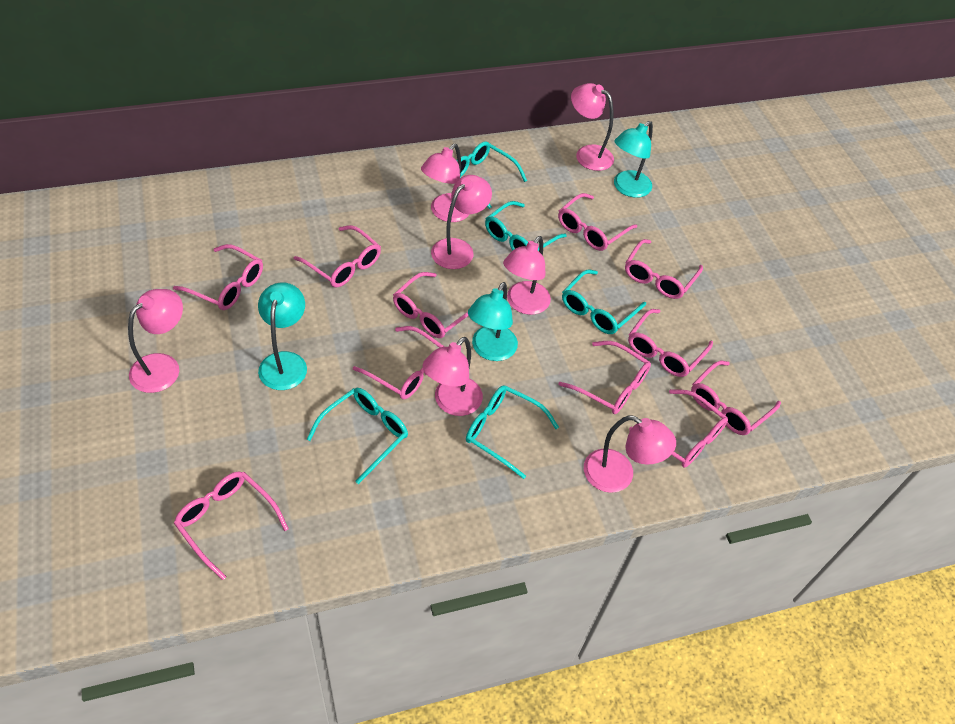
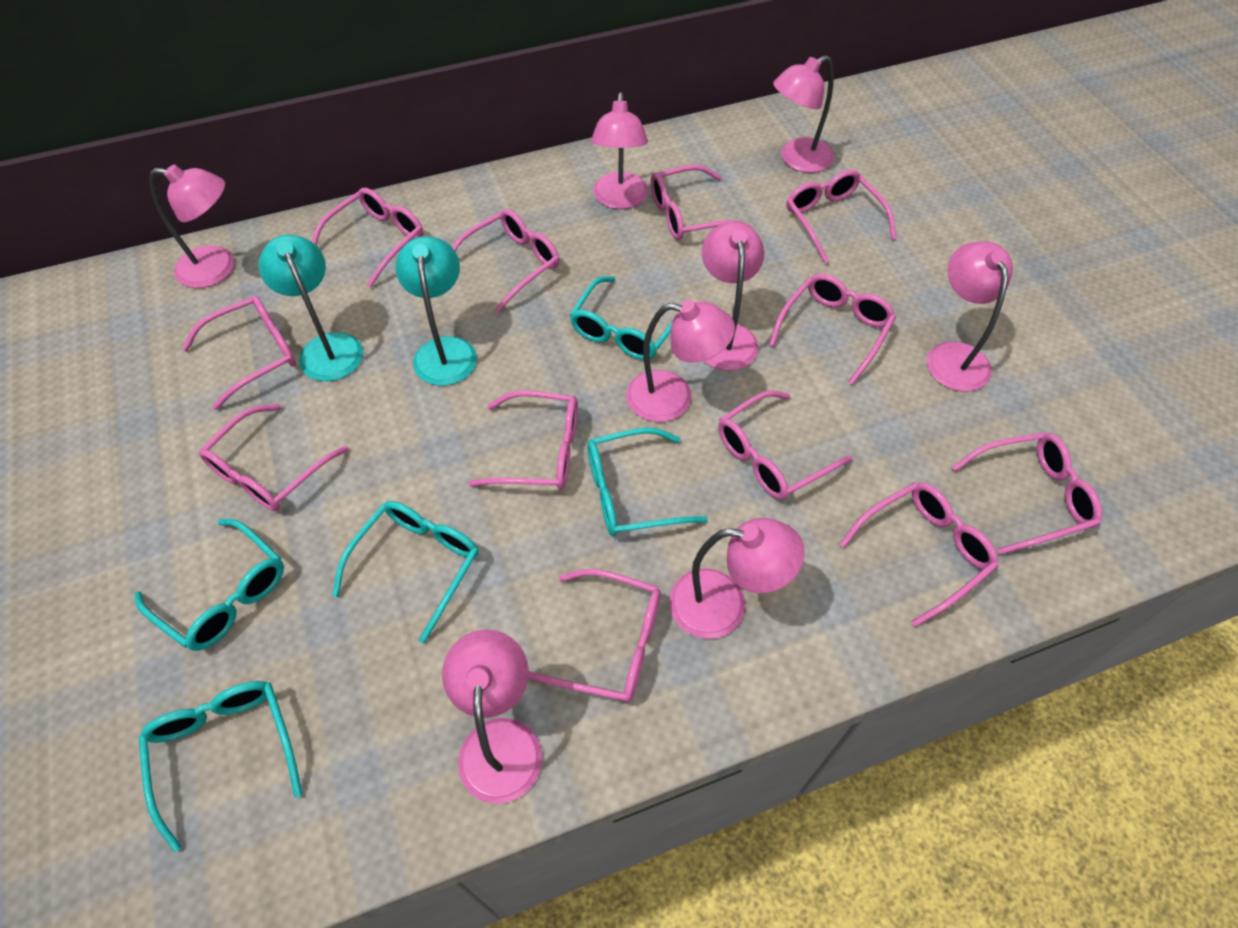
pink glasses: 11 -> 12
pink lamp: 7 -> 8
turquoise lamp: 3 -> 2

